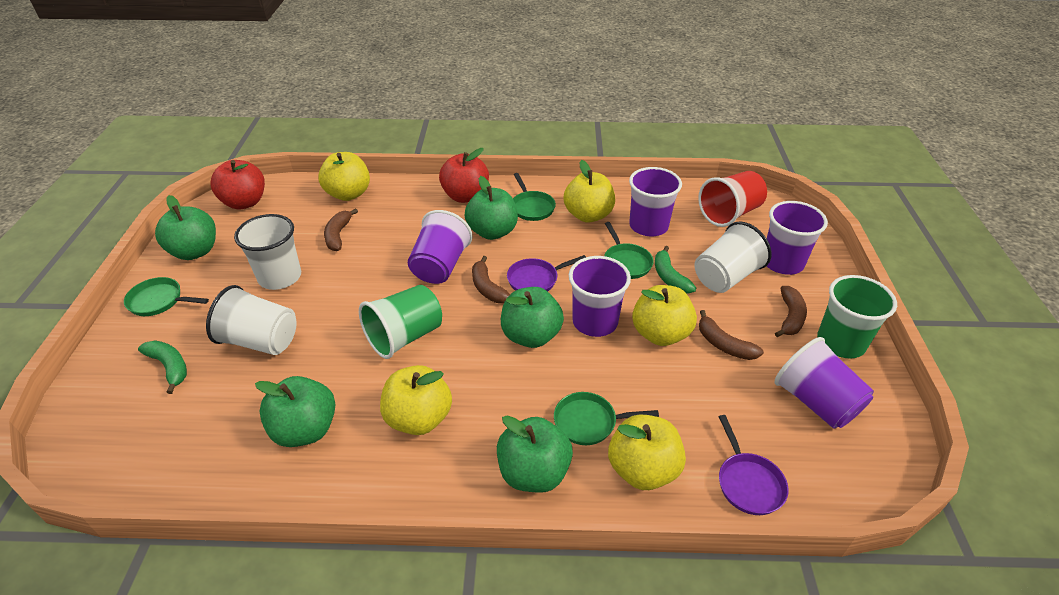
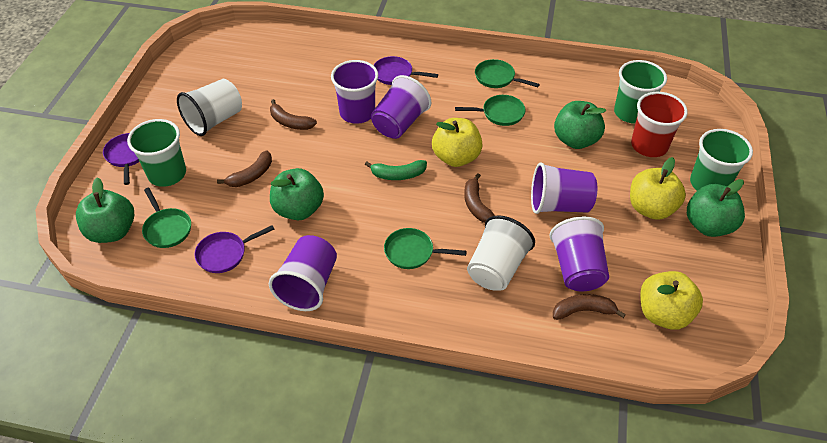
green apple: 5 -> 4
green banana: 2 -> 1
green cup: 2 -> 3
purple pan: 2 -> 3
red apple: 2 -> 0
white cup: 3 -> 2
yellow apple: 5 -> 3

